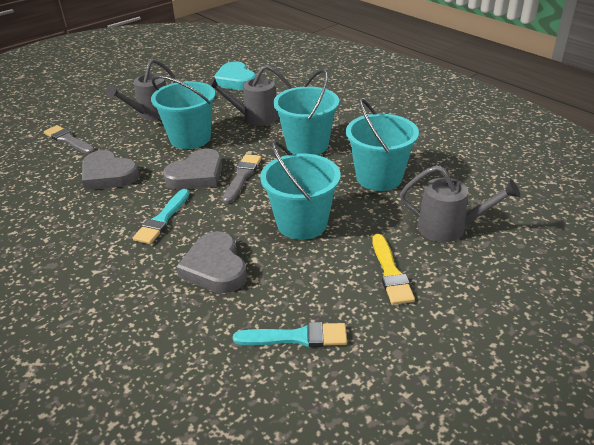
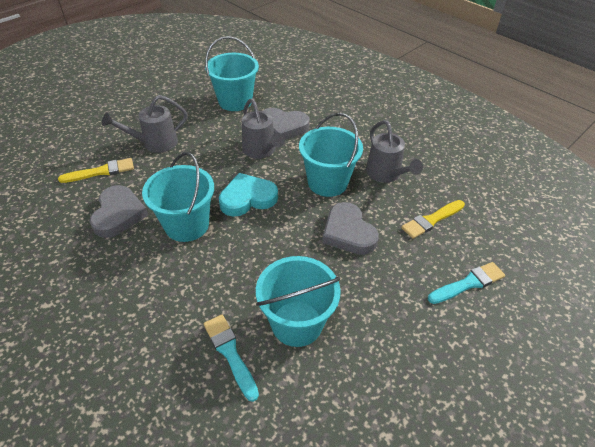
grey brush: 2 -> 0
yellow brush: 1 -> 2

